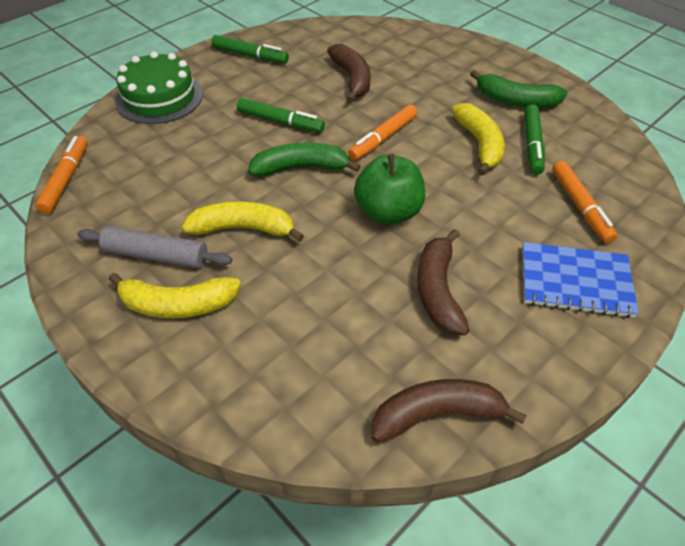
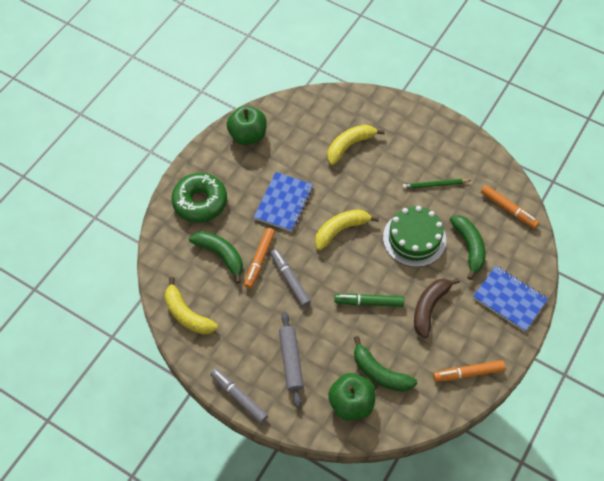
blue notebook: 1 -> 2
brown banana: 3 -> 1
green apple: 1 -> 2
green banana: 2 -> 3
green donut: 0 -> 1
green marker: 3 -> 1
green pencil: 0 -> 1
grey marker: 0 -> 2

